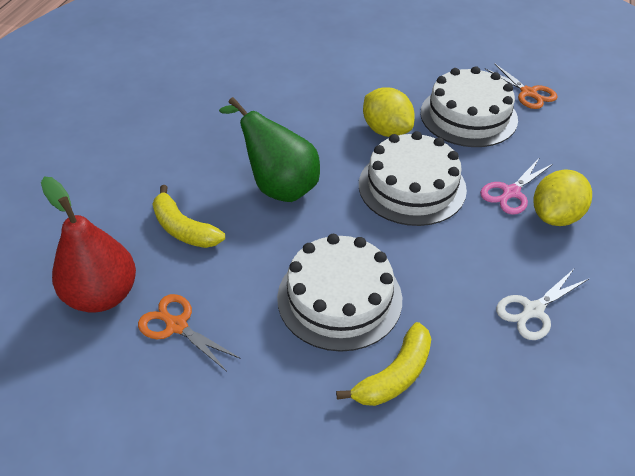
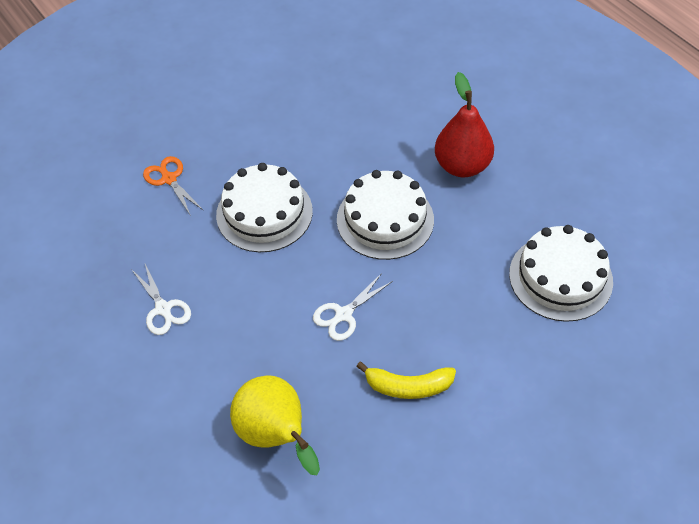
green pear: 1 -> 0
orange scissors: 2 -> 1
pink scissors: 1 -> 0
white scissors: 1 -> 2
yellow banana: 2 -> 1
yellow lemon: 2 -> 0
yellow pear: 0 -> 1

